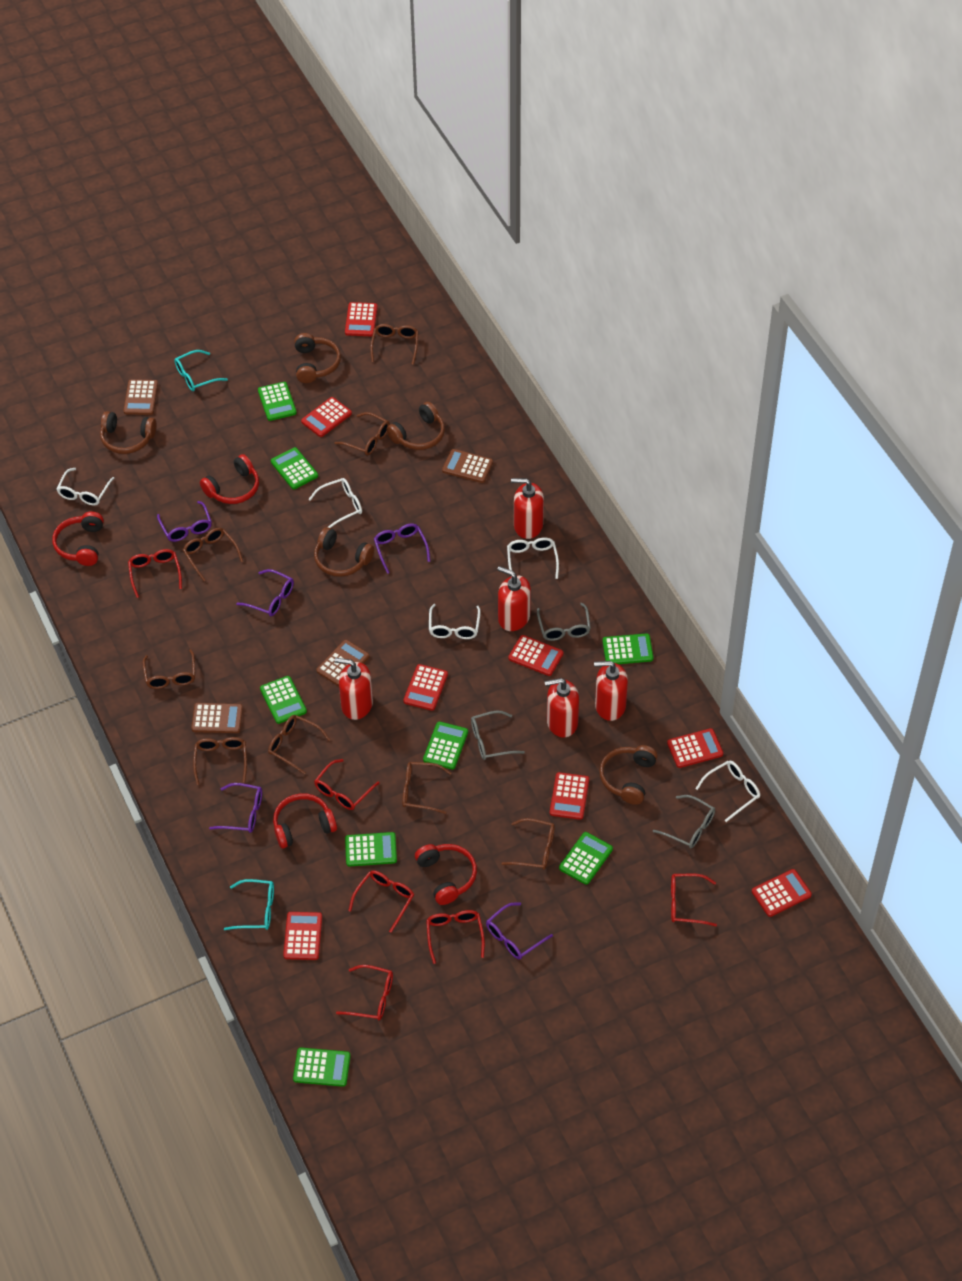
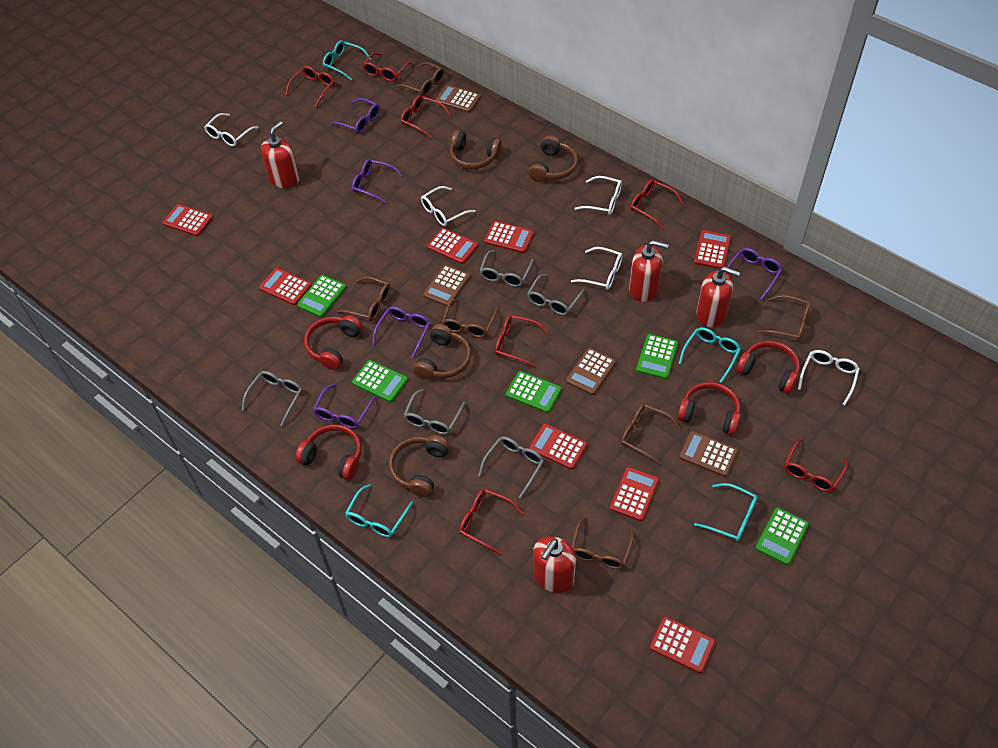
brown glasses: 8 -> 6
brown headphones: 5 -> 4
green calculator: 8 -> 5
grey glasses: 3 -> 5
red glasses: 6 -> 7
red soap dispenser: 5 -> 4
turquoise glasses: 2 -> 4

